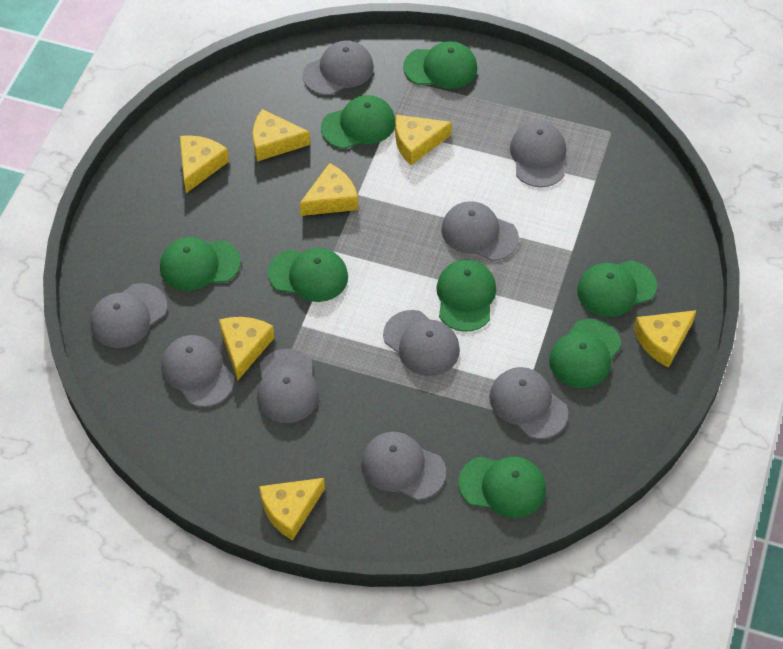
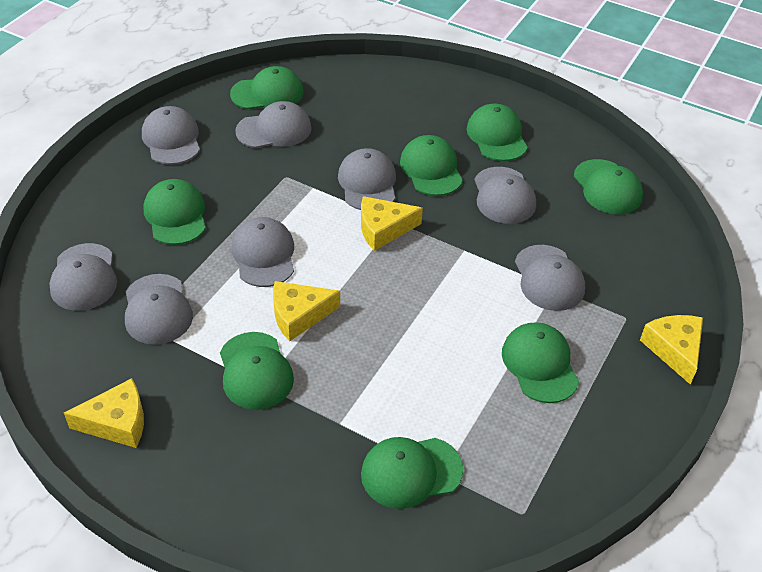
grey cap: 9 -> 8
yellow cheese: 7 -> 4

